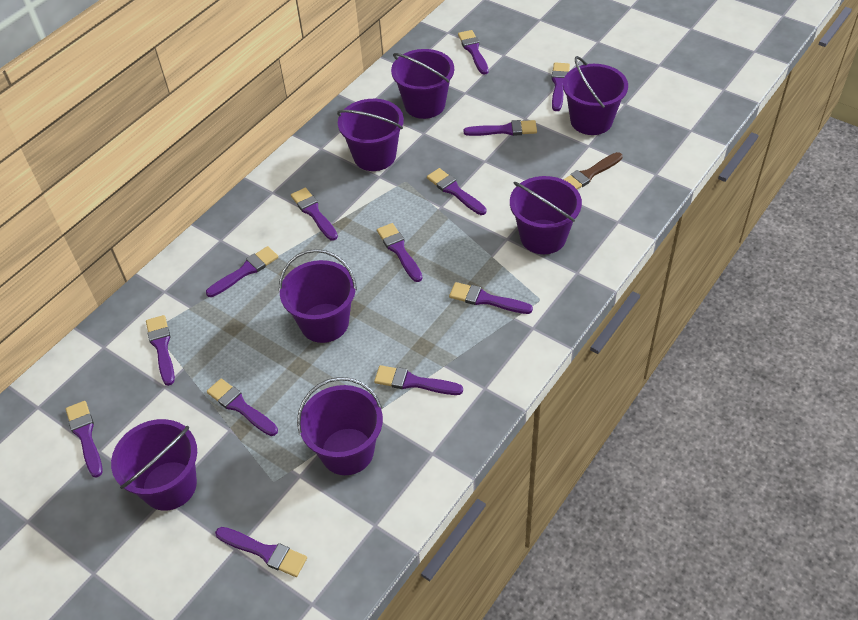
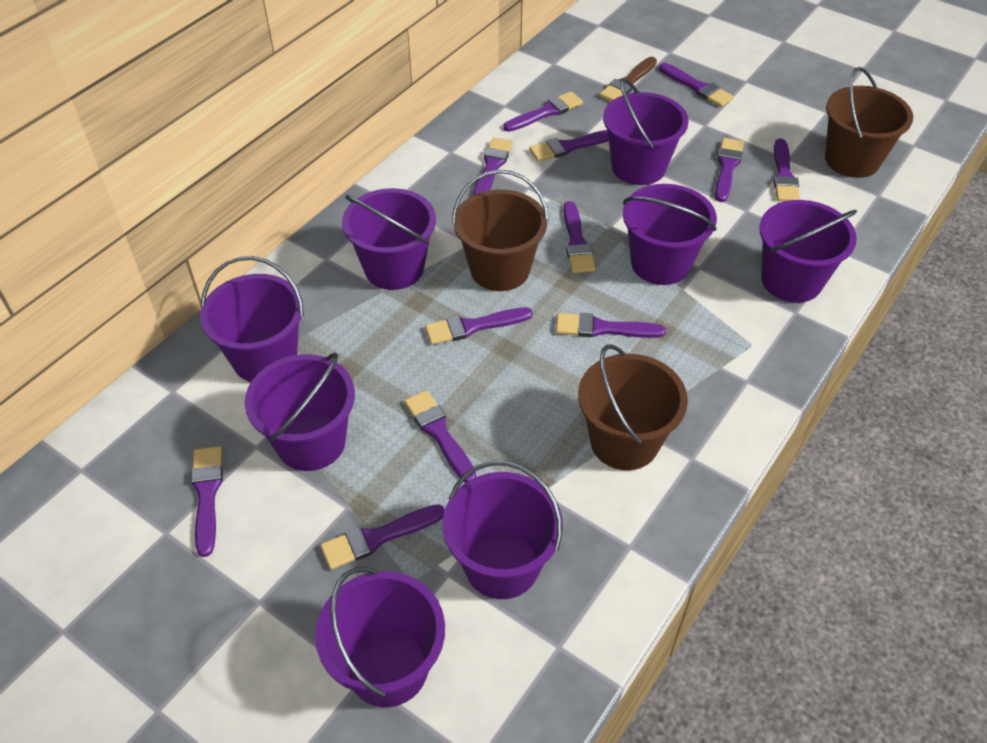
brown bucket: 0 -> 3
purple brush: 13 -> 12
purple bucket: 7 -> 8

